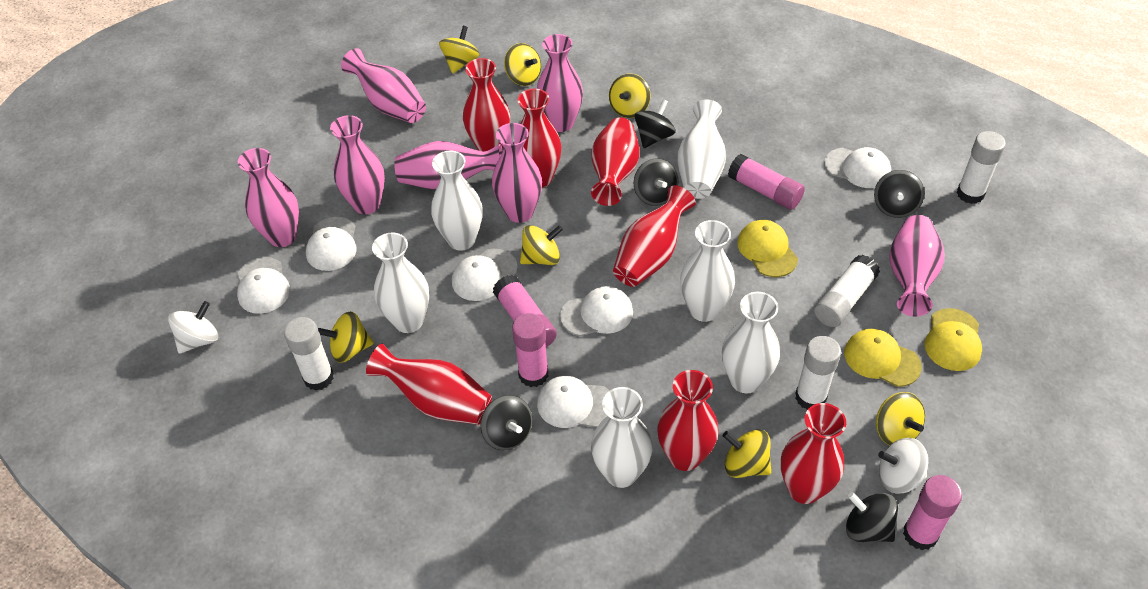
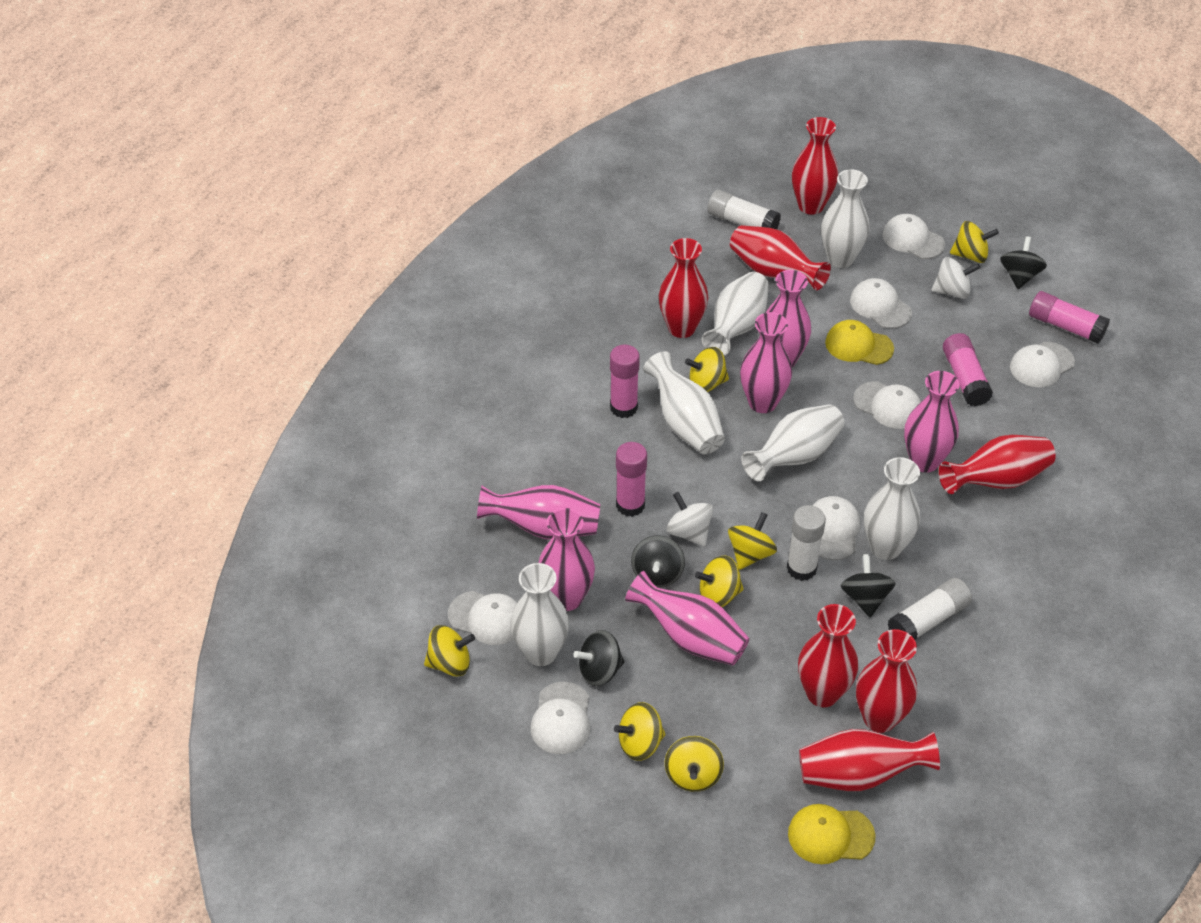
black spinning top: 5 -> 4
pink vase: 7 -> 6
white cap: 6 -> 7
white glue stick: 4 -> 3
yellow cap: 3 -> 2

